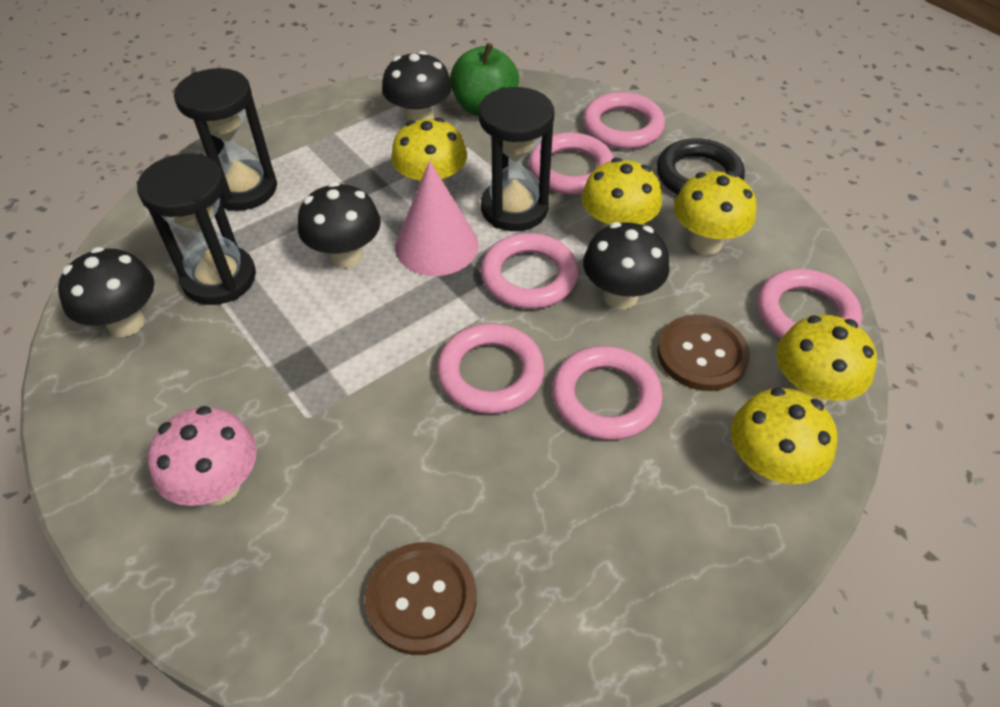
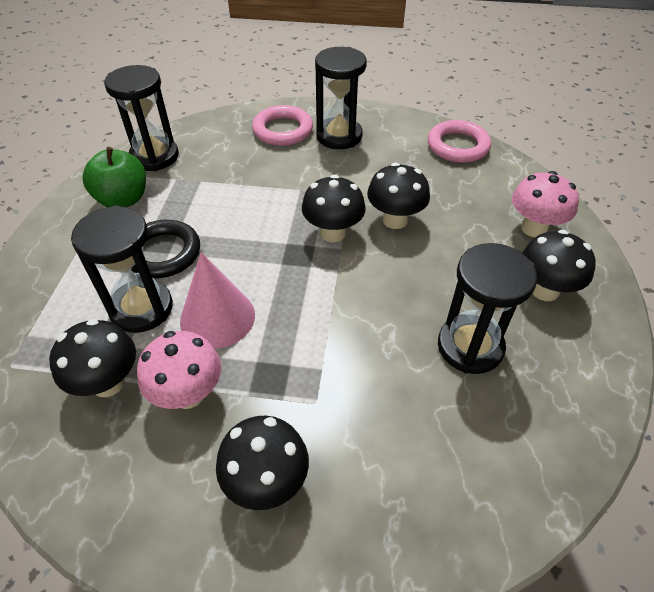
black hourglass: 3 -> 4
black mushroom: 4 -> 5
brown button: 2 -> 0
pink mushroom: 1 -> 2
pink ring: 6 -> 2
yellow mushroom: 5 -> 0

